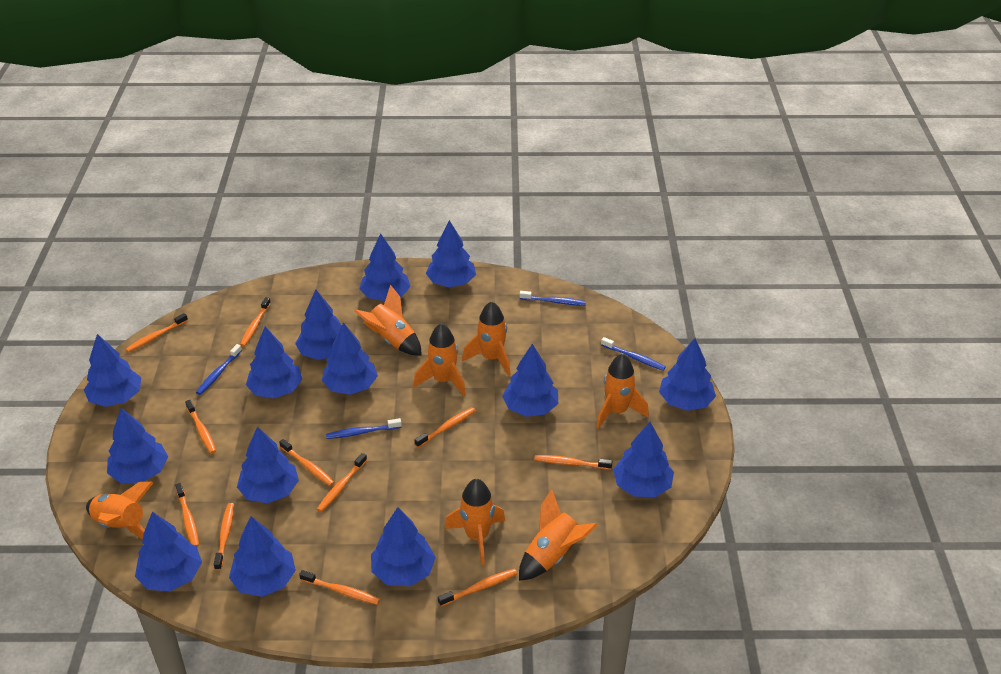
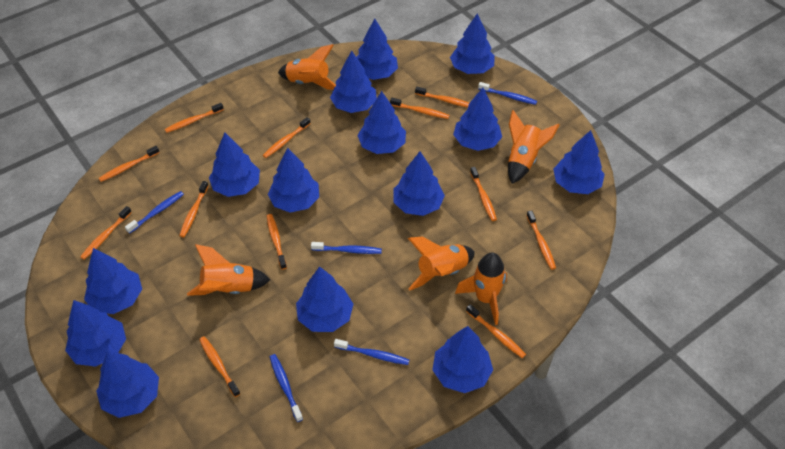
blue toothbrush: 4 -> 5
orange rocket: 7 -> 5
orange toothbrush: 11 -> 12

